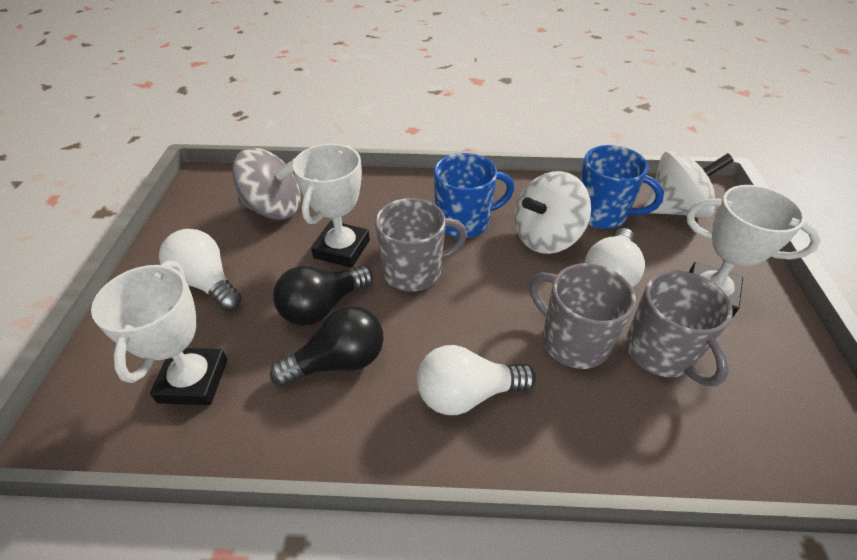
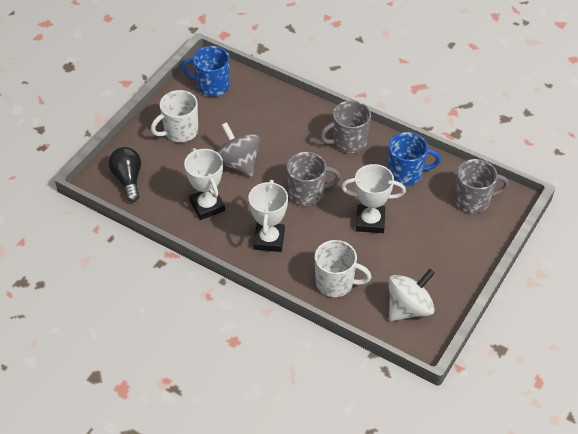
black light bulb: 2 -> 1
white light bulb: 3 -> 0
white mug: 0 -> 2
white spinning top: 2 -> 1

